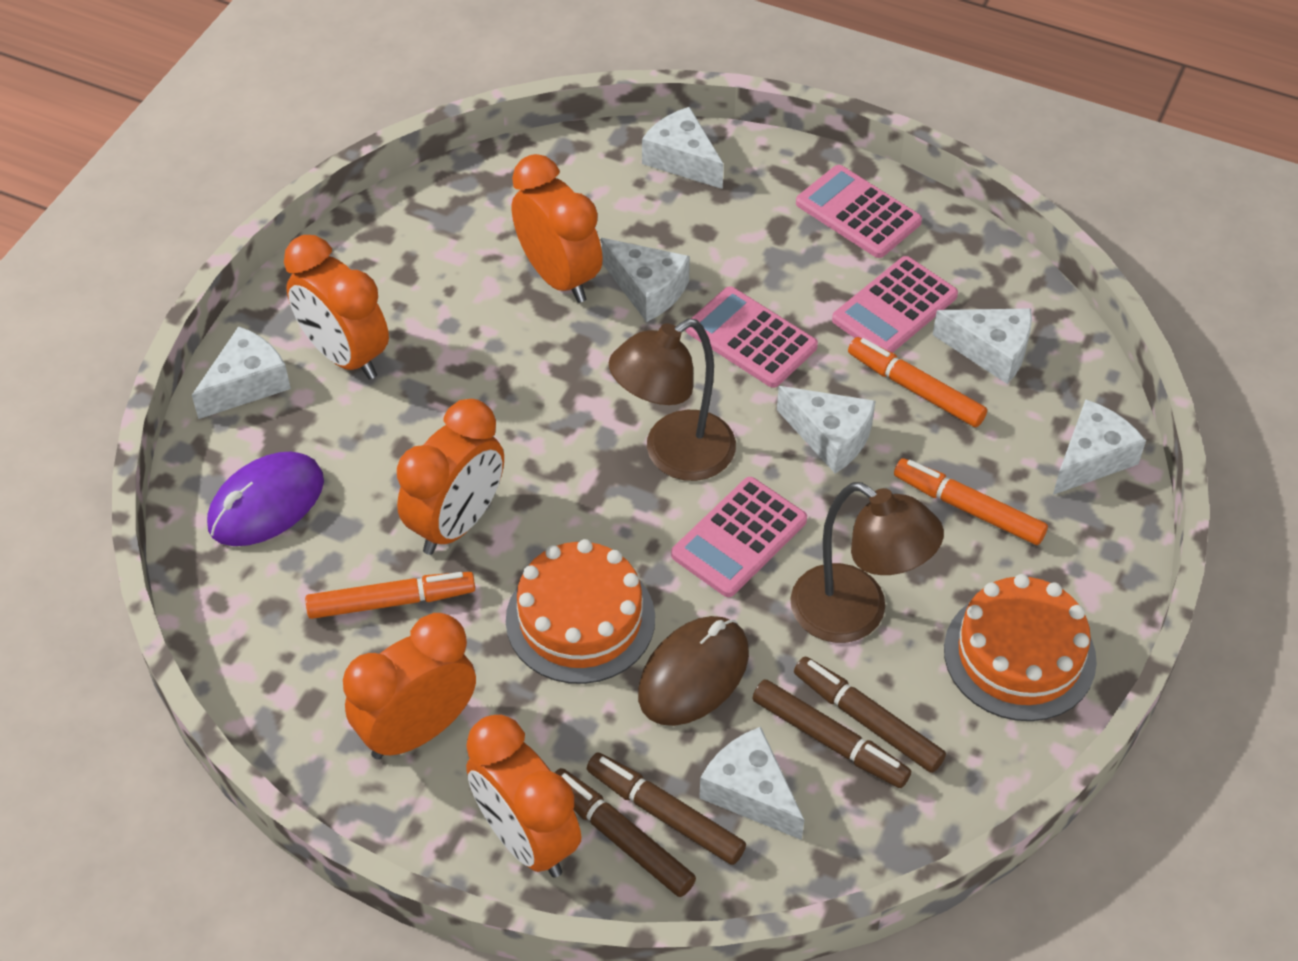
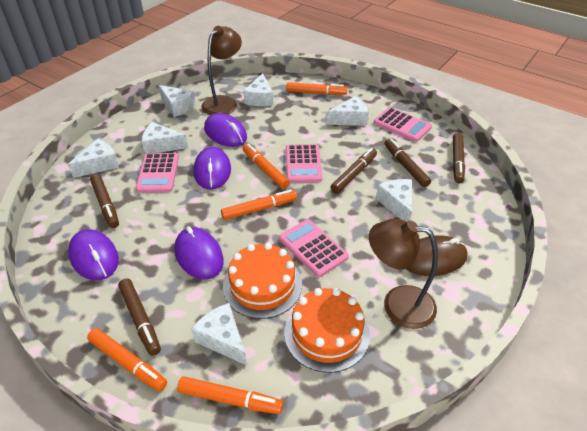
brown marker: 4 -> 5
orange clock: 5 -> 0
orange marker: 3 -> 5
purple mouse: 1 -> 4

